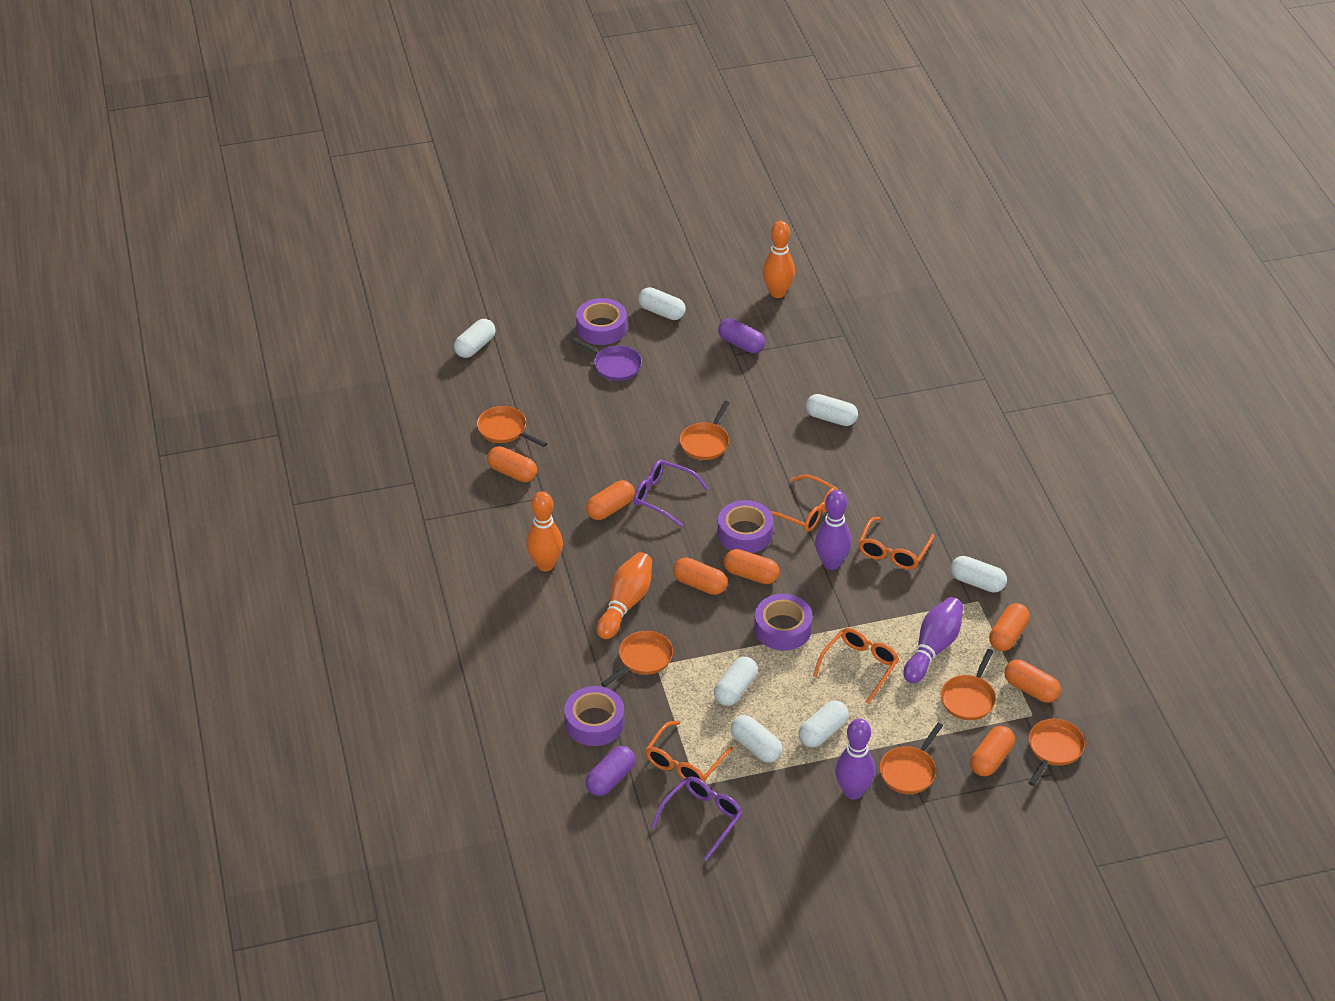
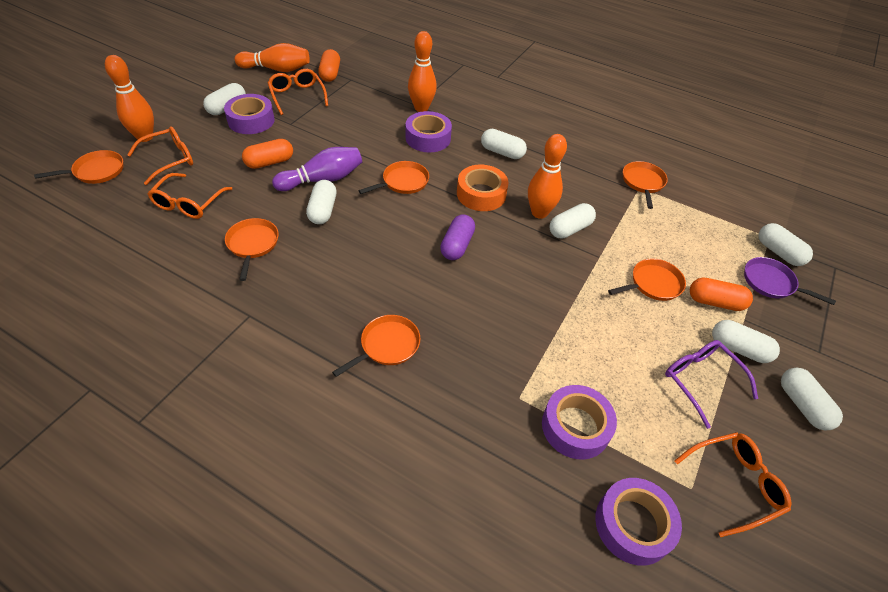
orange bowling pin: 3 -> 4
orange capsule: 7 -> 3
orange tape: 0 -> 1
purple bowling pin: 3 -> 1
purple capsule: 2 -> 1
purple glasses: 2 -> 1

